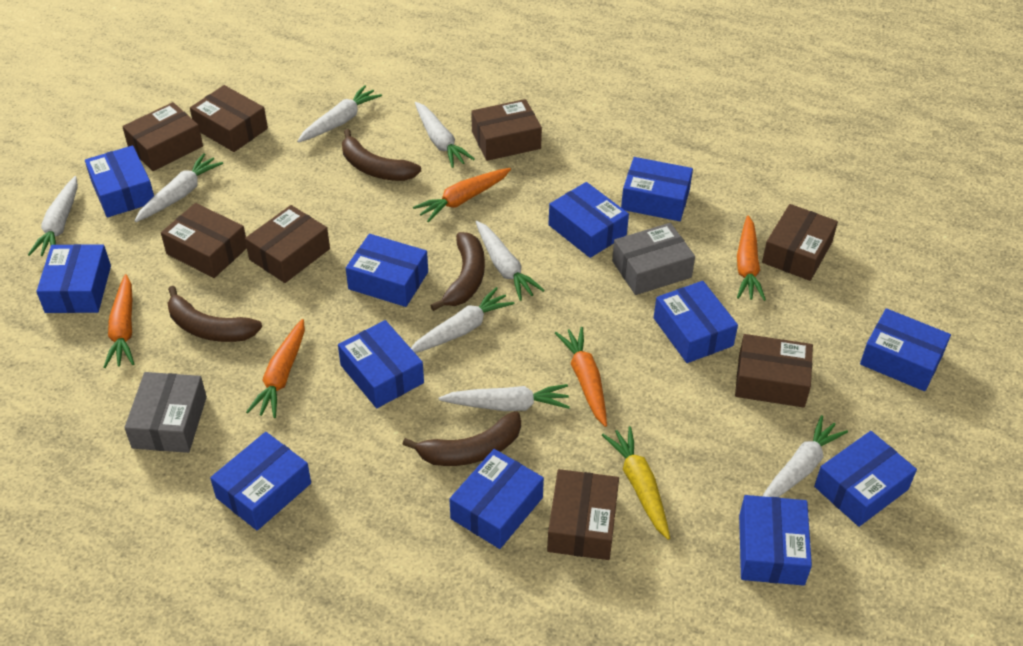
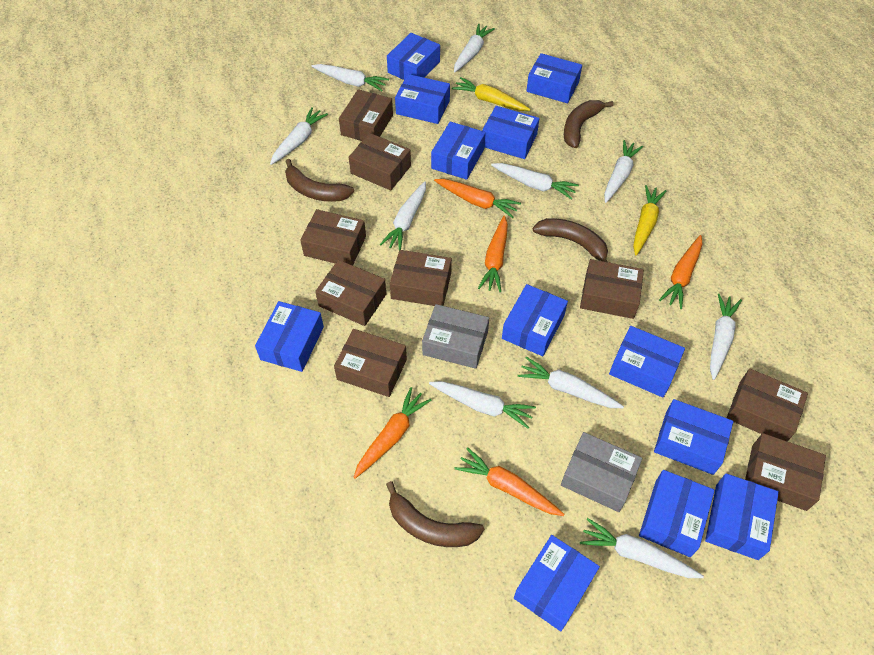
brown box: 8 -> 9
white carrot: 8 -> 10
yellow carrot: 1 -> 2

